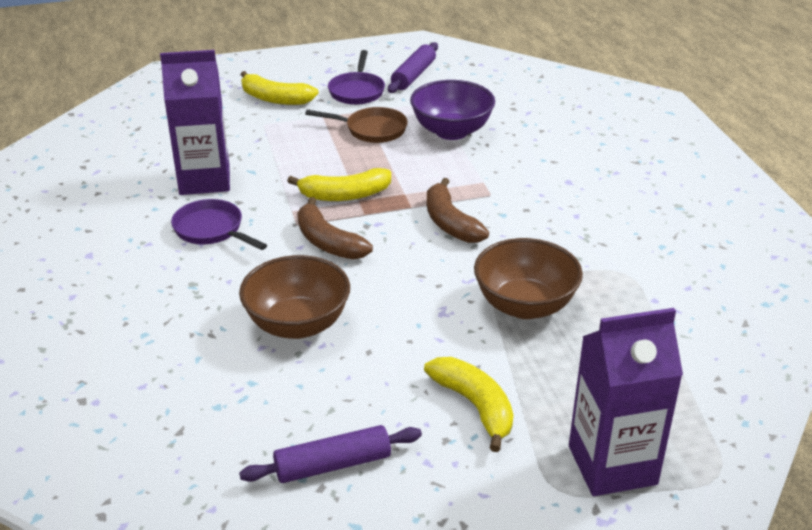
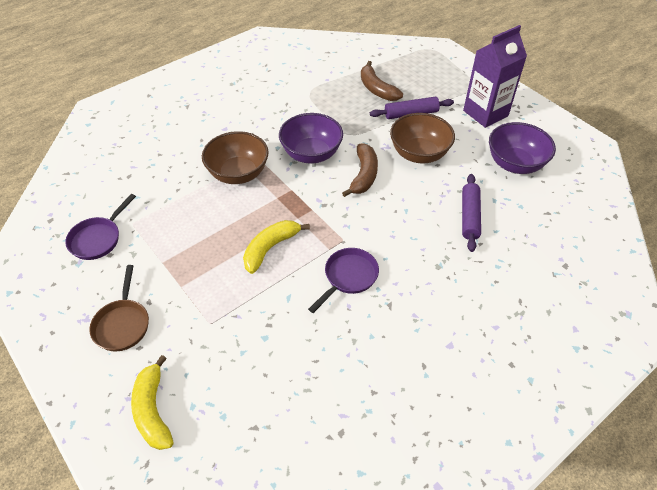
purple bowl: 1 -> 2
purple carton: 2 -> 1
yellow banana: 3 -> 2

